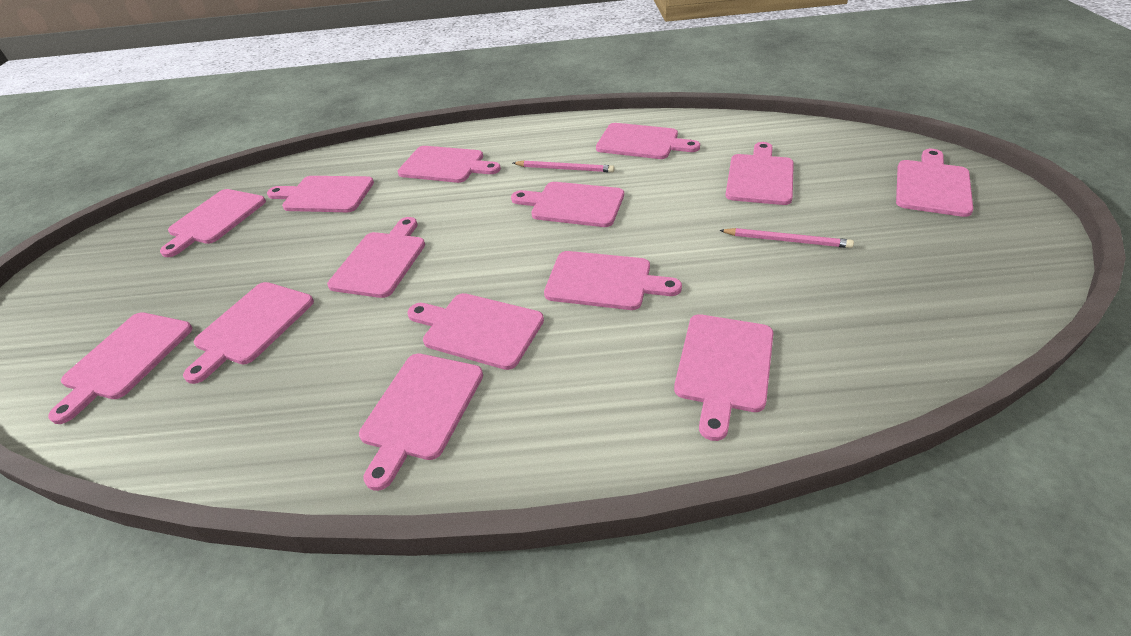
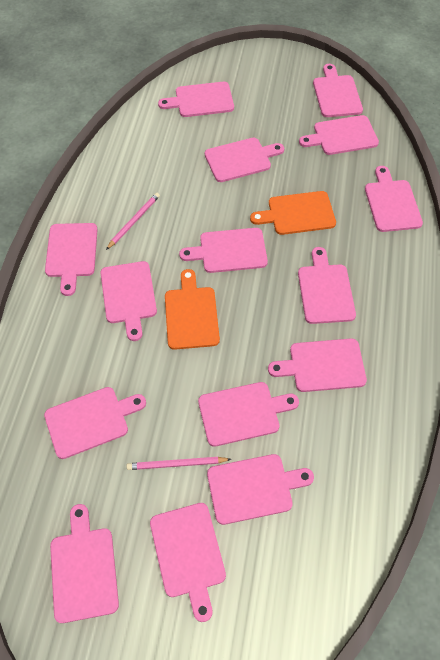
orange cutting board: 0 -> 2
pink cutting board: 14 -> 15

